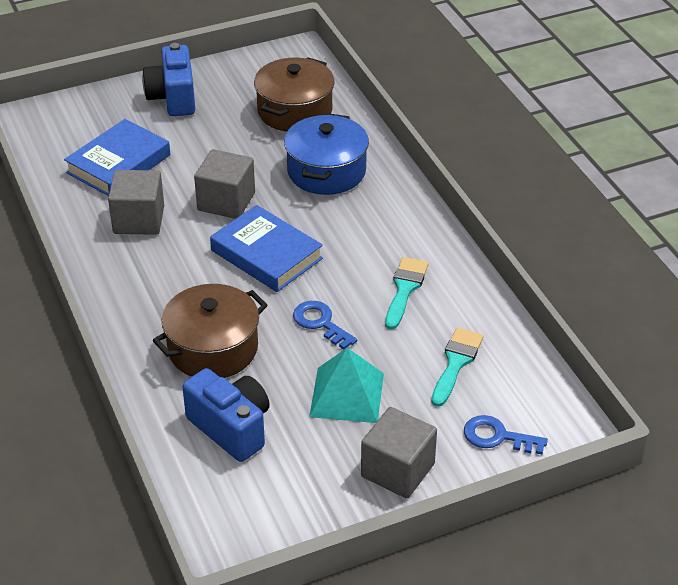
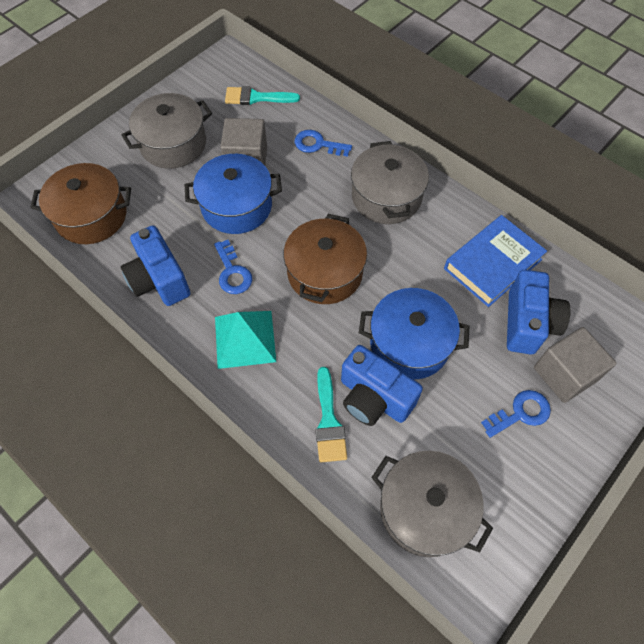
blue book: 2 -> 1
blue camera: 2 -> 3
blue key: 2 -> 3
blue pot: 1 -> 2
grey cube: 3 -> 2
grey pot: 0 -> 3

